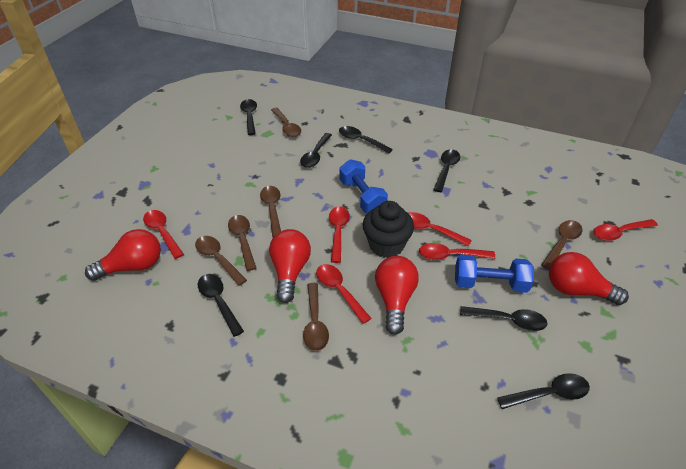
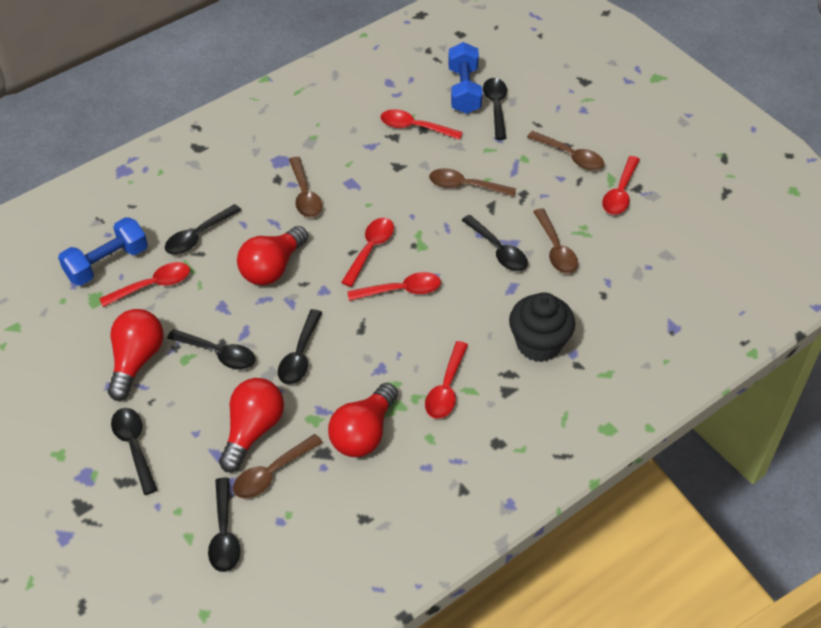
brown spoon: 6 -> 5

